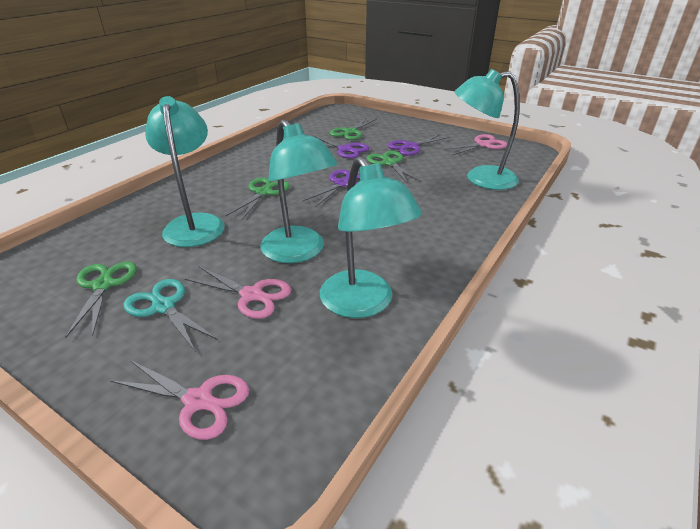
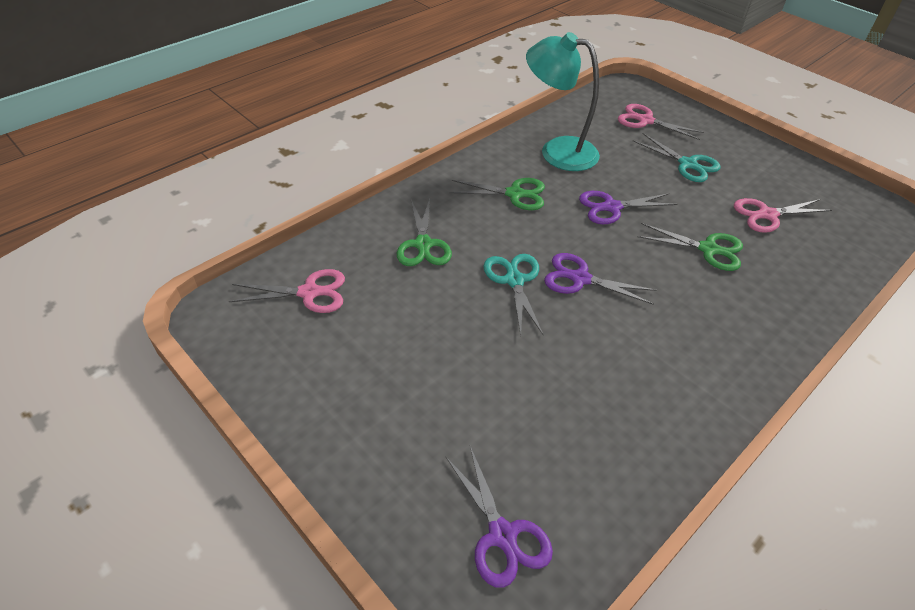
green scissors: 4 -> 3
turquoise lamp: 4 -> 1
turquoise scissors: 1 -> 2

